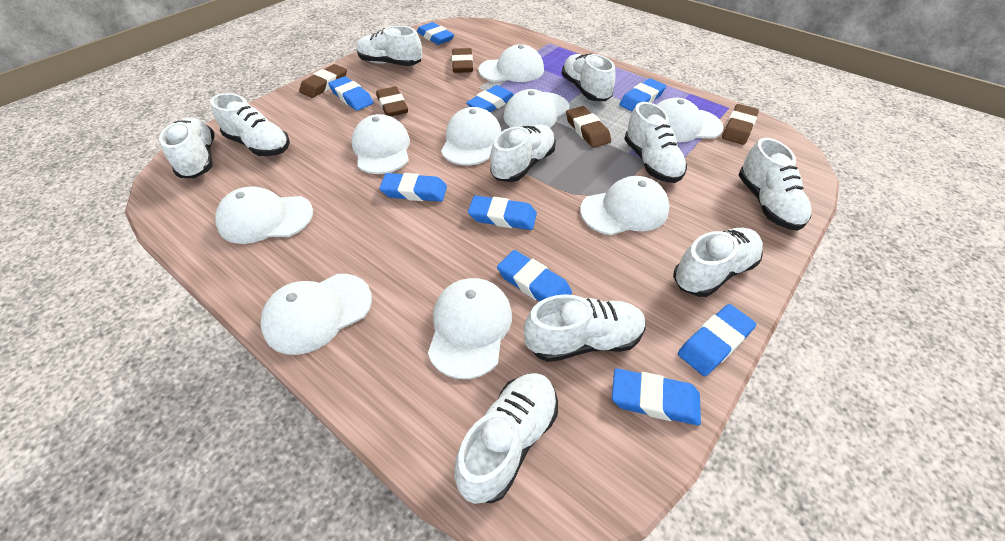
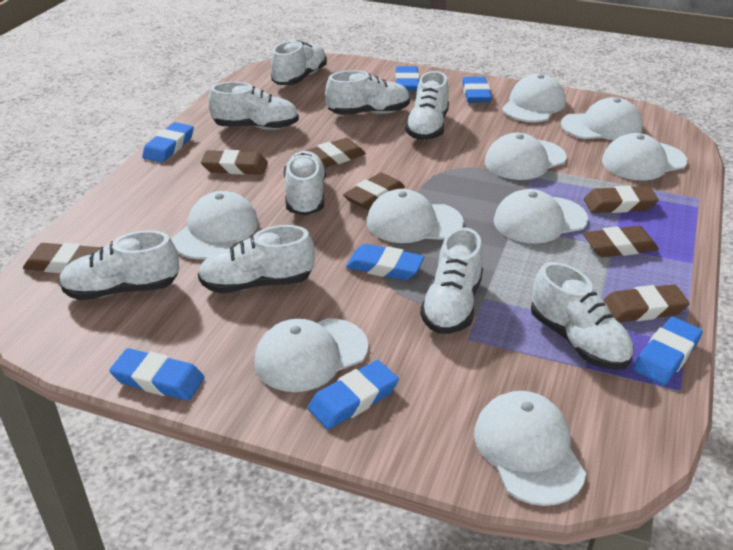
blue eraser: 9 -> 7
brown eraser: 5 -> 7
white shoe: 10 -> 9

